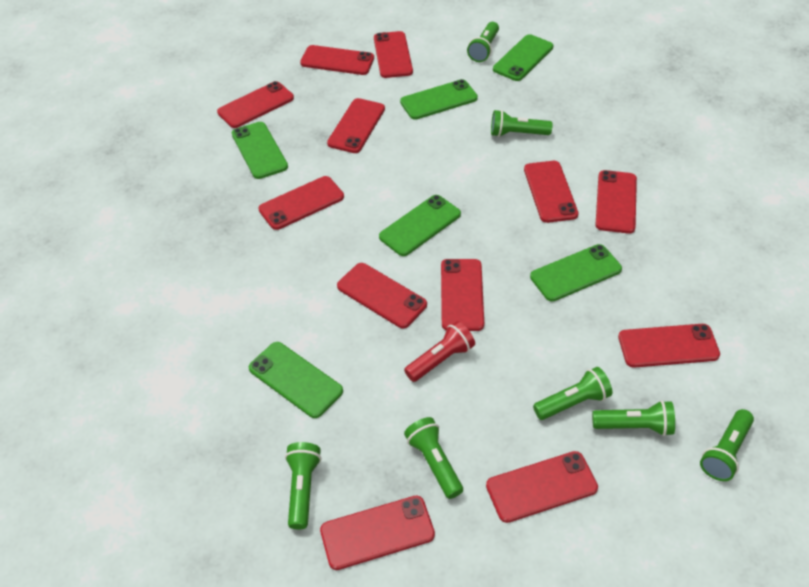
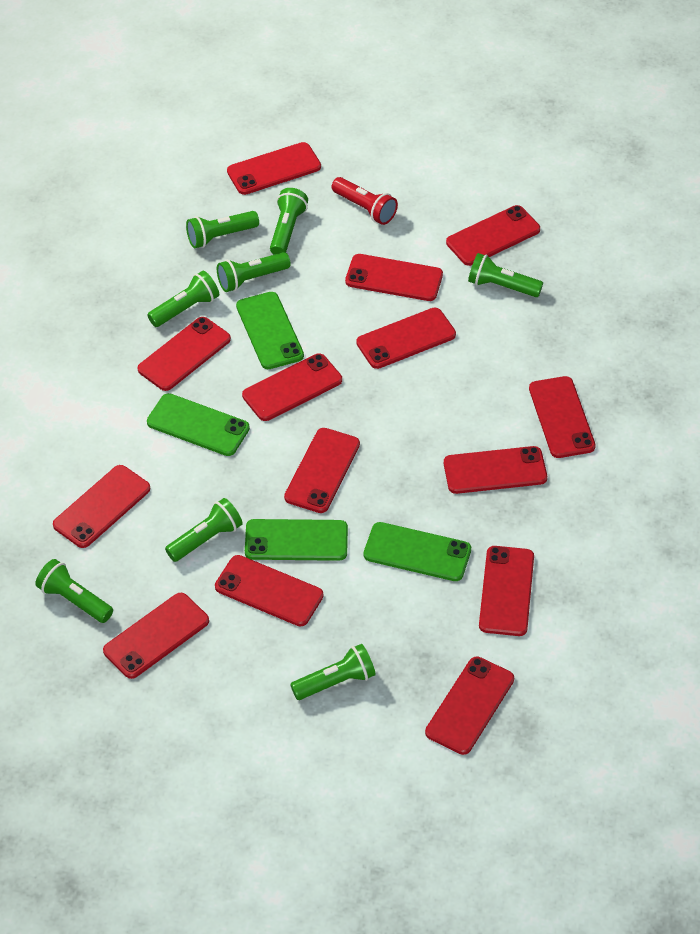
green flashlight: 7 -> 8
green phone: 6 -> 4
red phone: 12 -> 14

